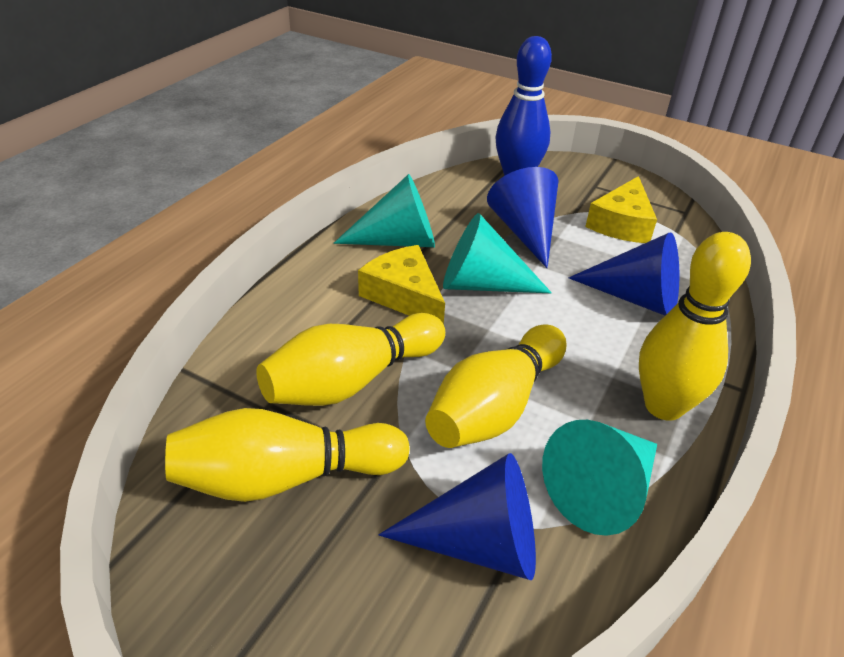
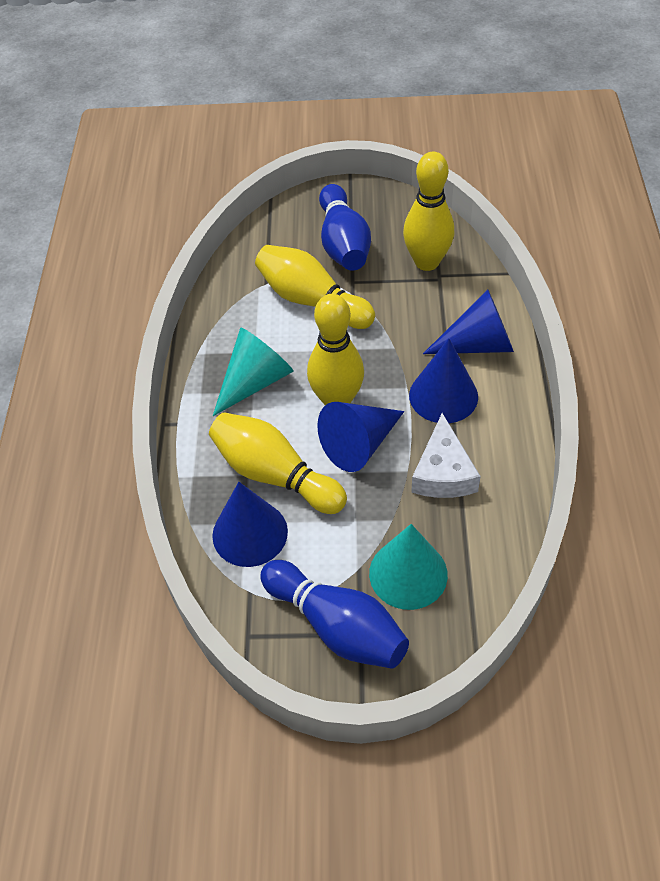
blue bowling pin: 1 -> 2
blue cone: 3 -> 4
turquoise cone: 3 -> 2
white cheese: 0 -> 1
yellow cheese: 2 -> 0

